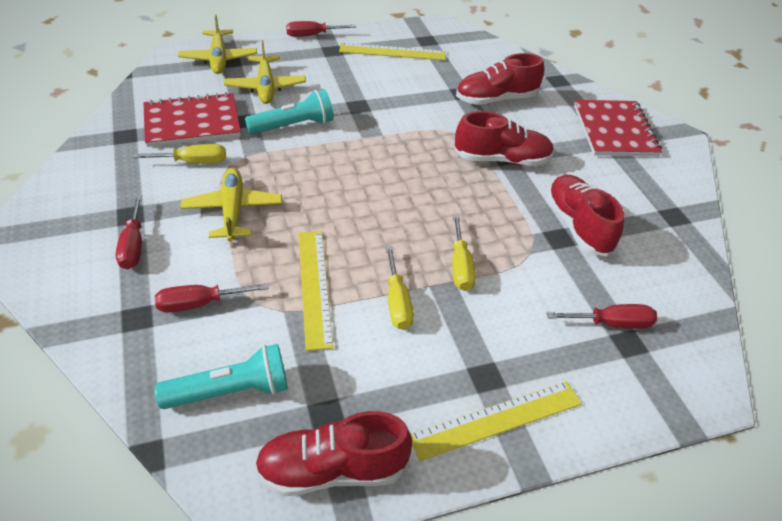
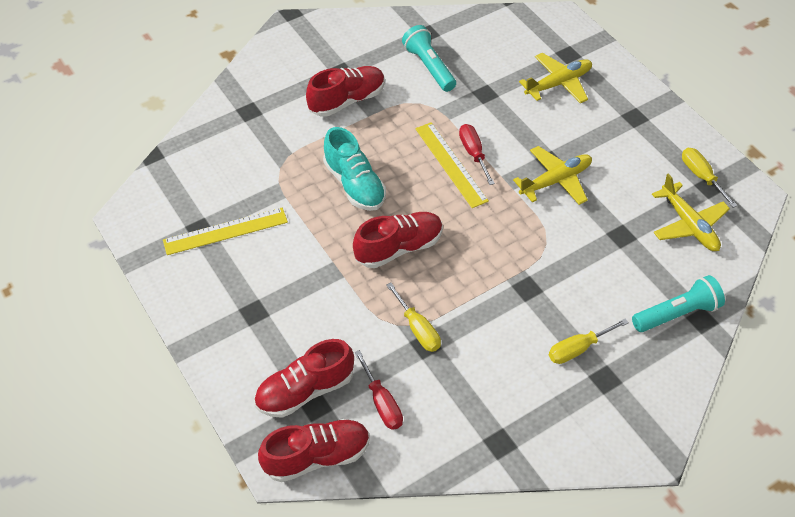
red notebook: 2 -> 0
red screwdriver: 4 -> 2
turquoise shoe: 0 -> 1
yellow ruler: 3 -> 2

